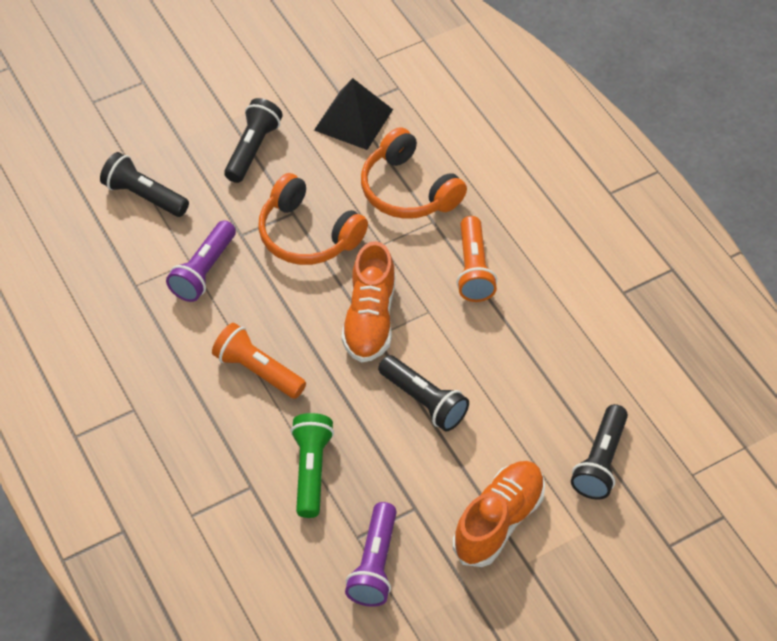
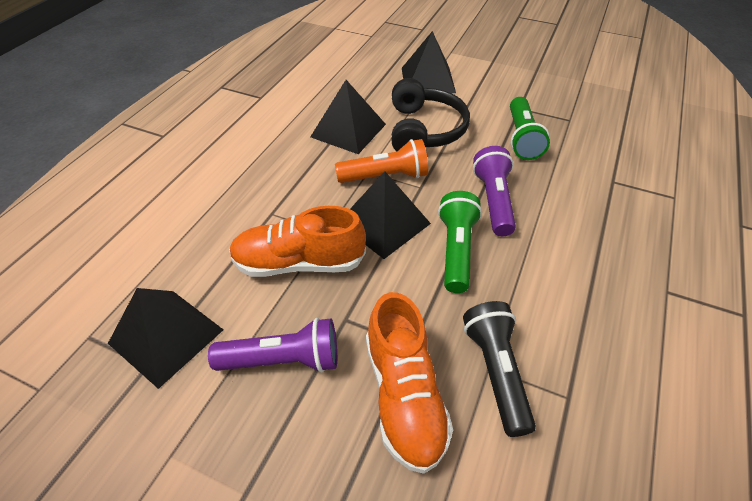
black flashlight: 4 -> 1
black headphones: 0 -> 1
black pyramid: 1 -> 4
green flashlight: 1 -> 2
orange flashlight: 2 -> 1
orange headphones: 2 -> 0

